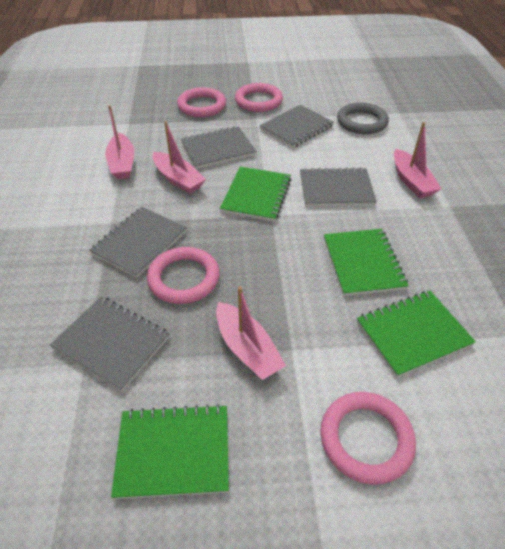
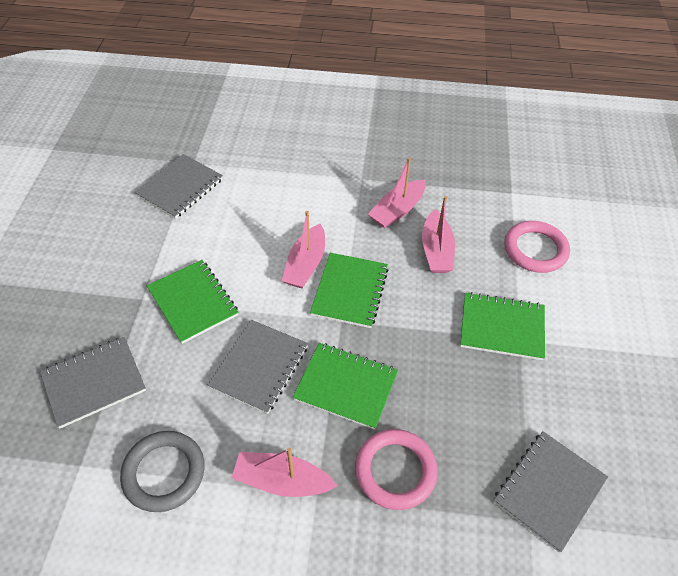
grey notebook: 5 -> 4
pink ring: 4 -> 2

